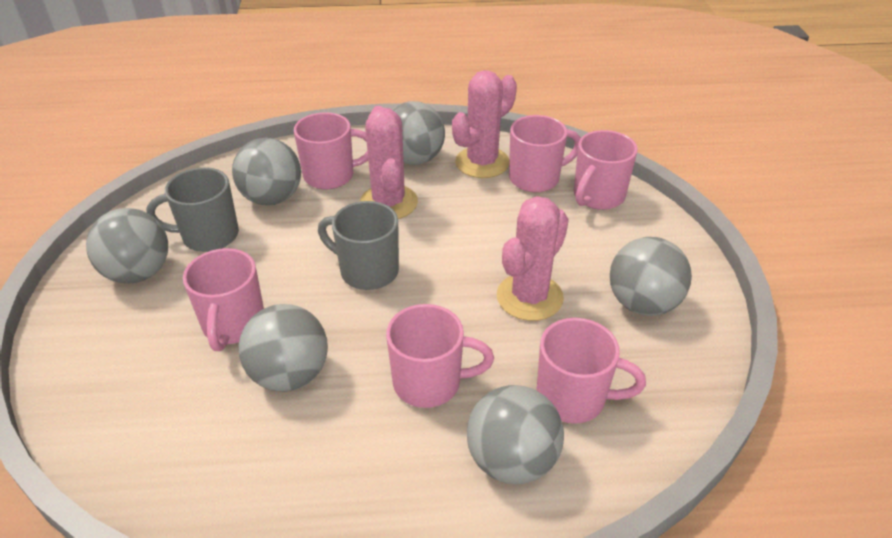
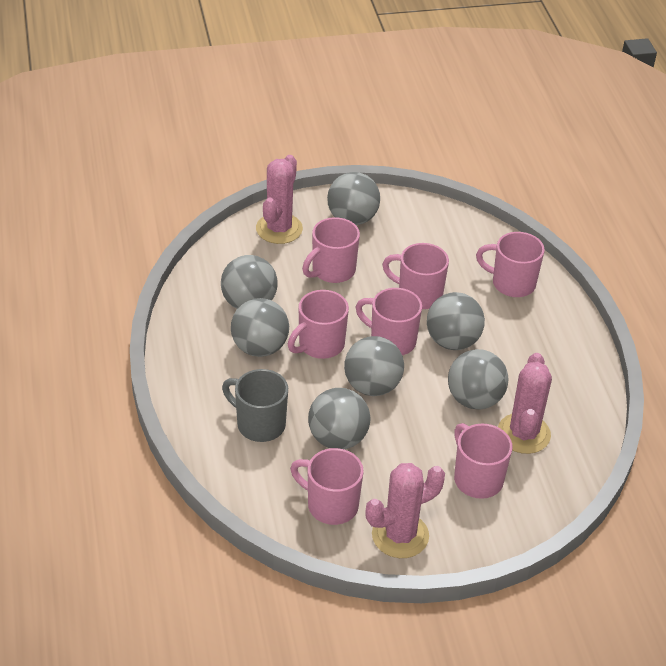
grey ball: 6 -> 7
grey mug: 2 -> 1
pink mug: 6 -> 7

